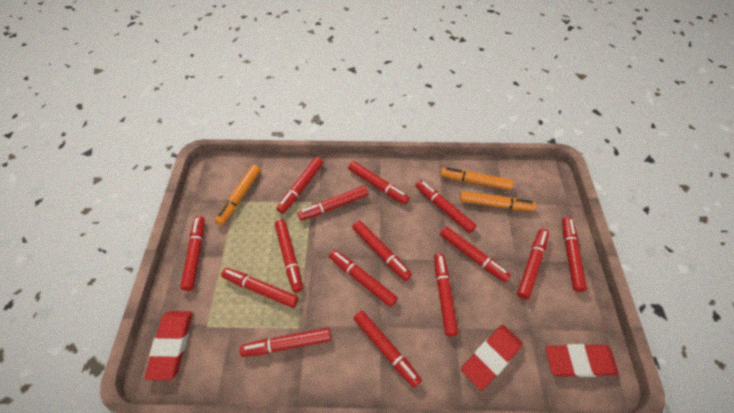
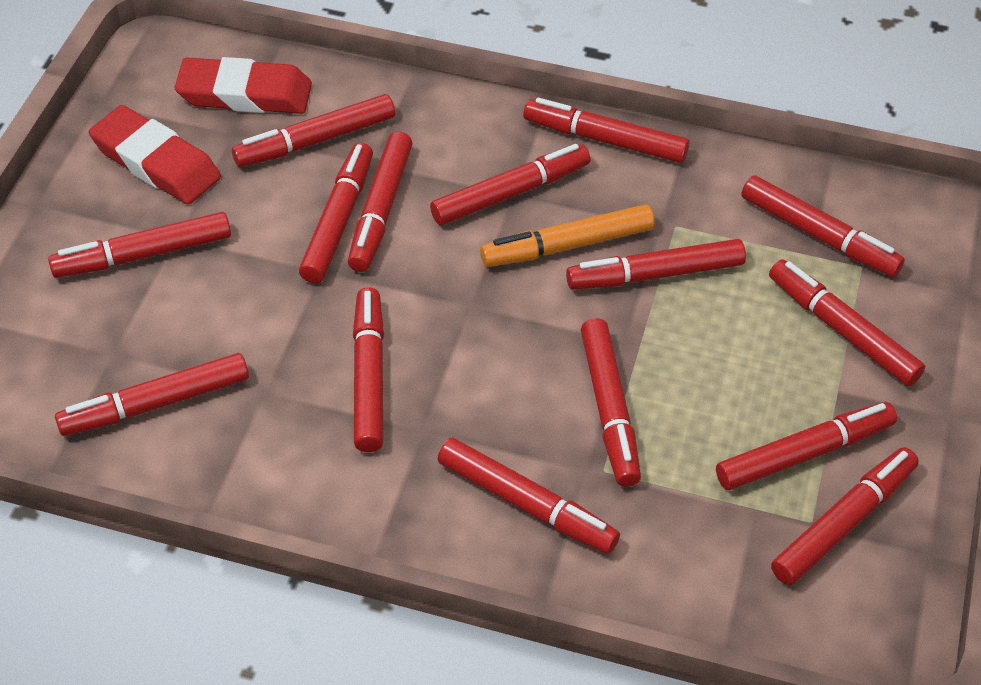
orange marker: 3 -> 1
red eraser: 3 -> 2

